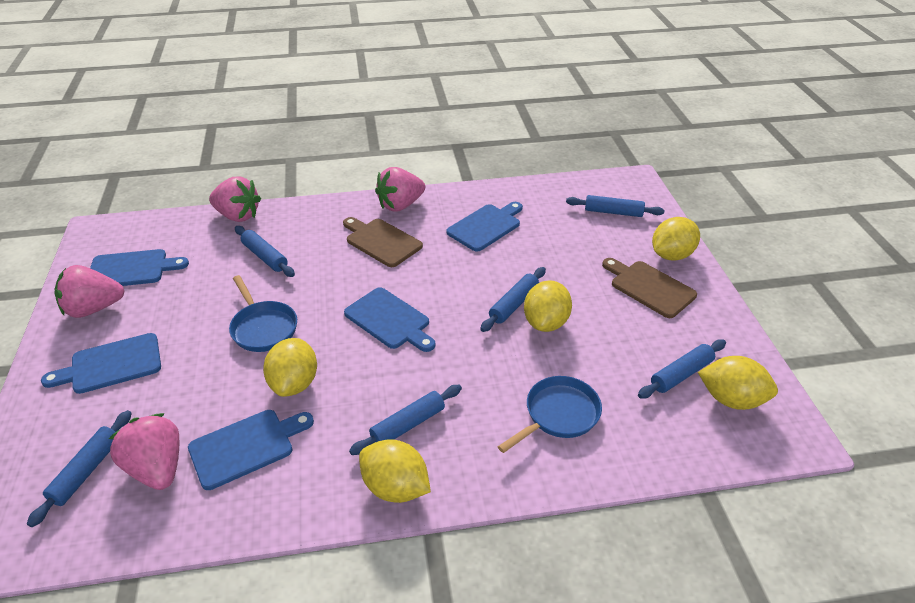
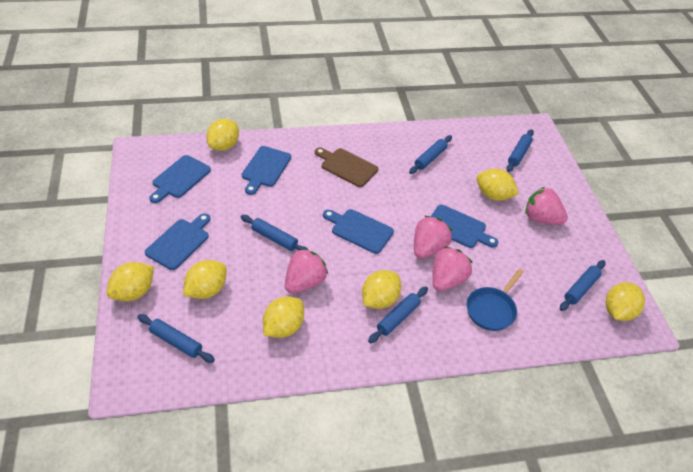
blue pan: 2 -> 1
brown cutting board: 2 -> 1
yellow lemon: 5 -> 7

